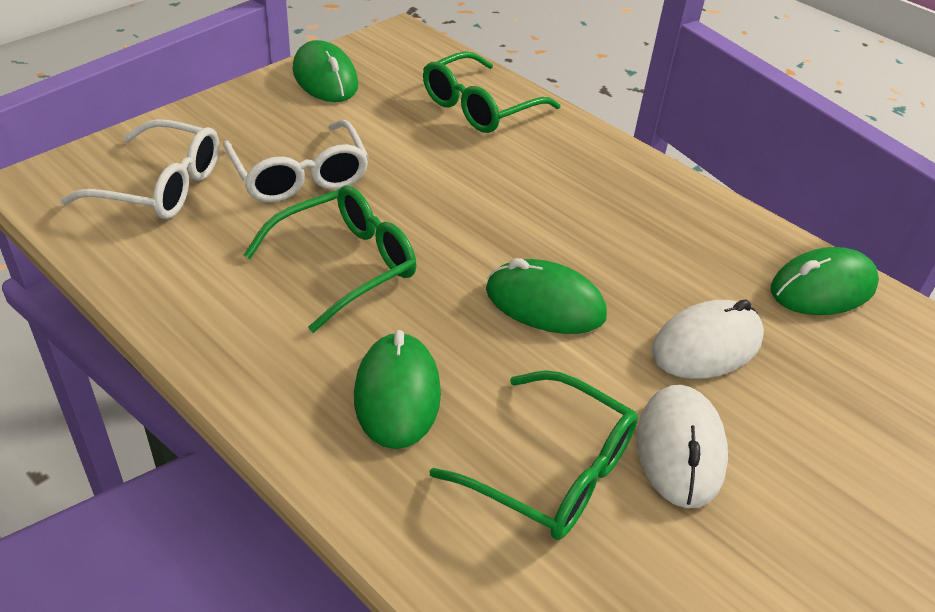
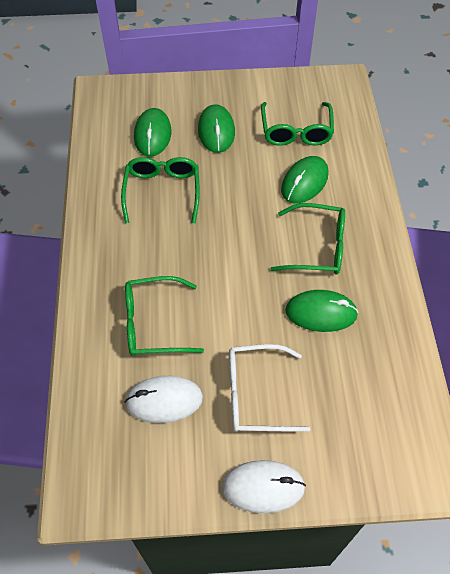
green glasses: 3 -> 4
white glasses: 2 -> 1

